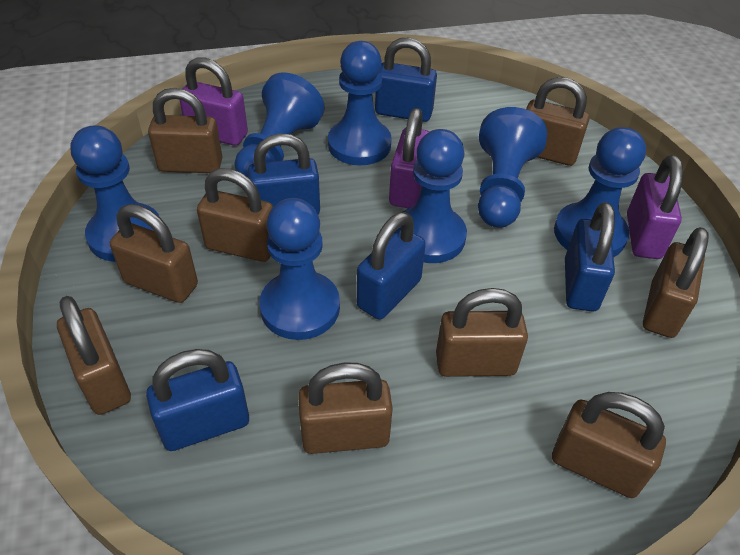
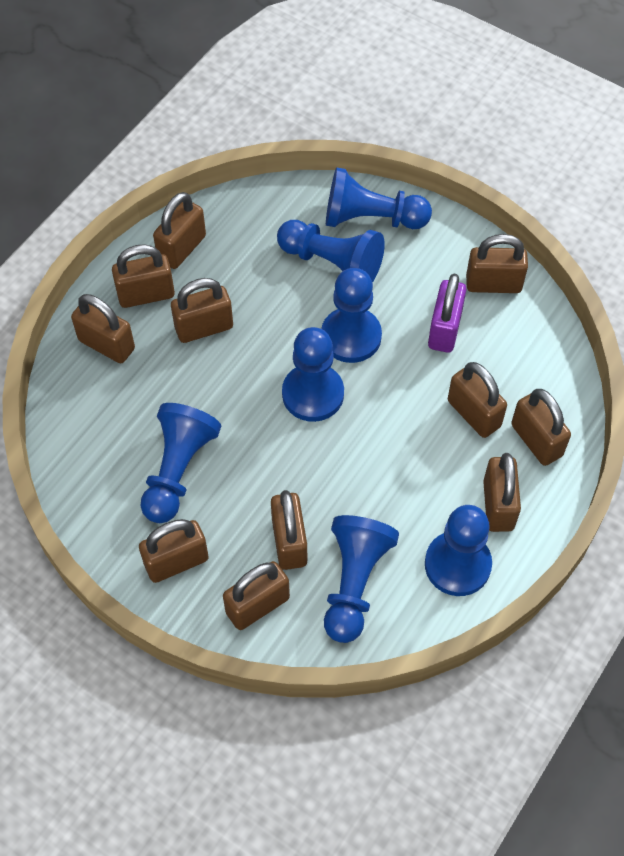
blue padlock: 5 -> 0
brown padlock: 9 -> 11
purple padlock: 3 -> 1

